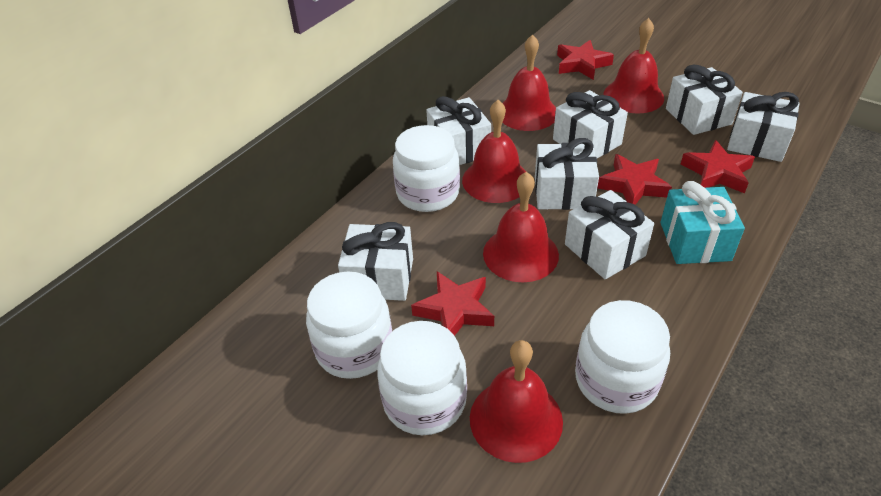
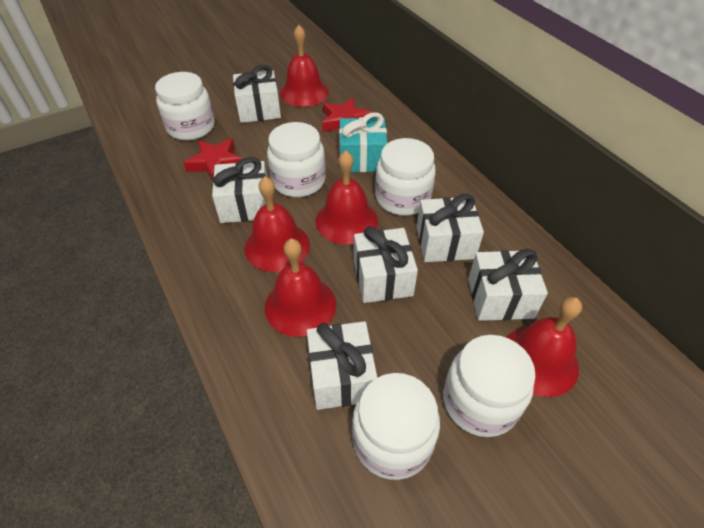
red star: 4 -> 2
white gift: 7 -> 6
white jar: 4 -> 5

